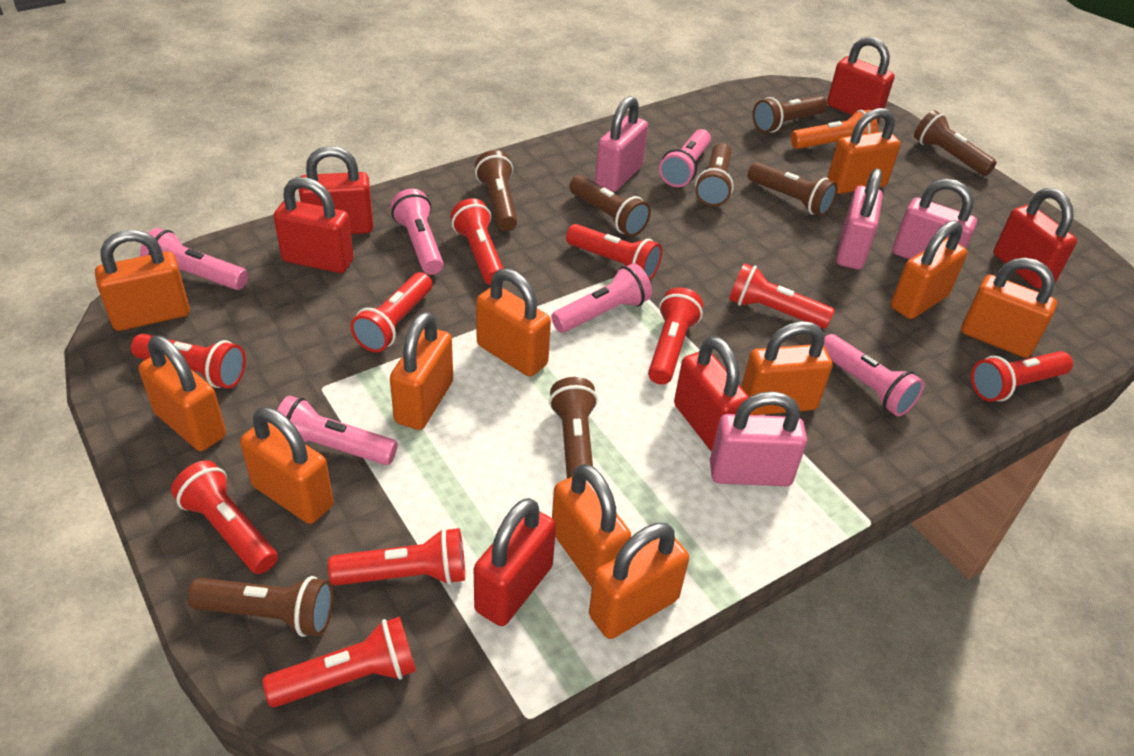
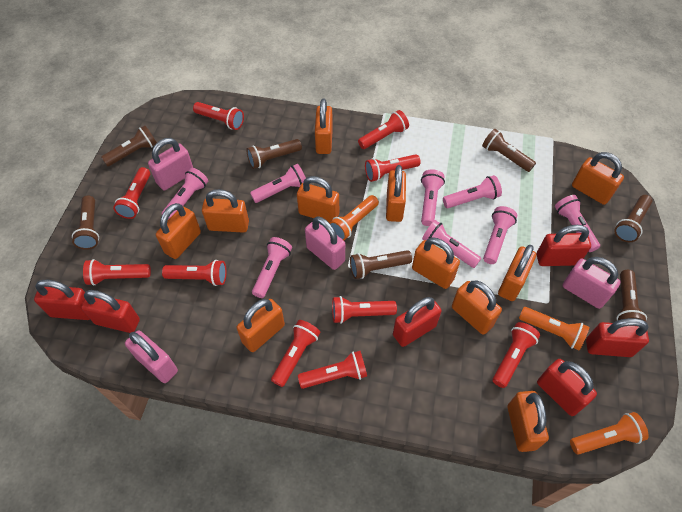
brown flashlight: 8 -> 7
orange flashlight: 1 -> 3
pink flashlight: 6 -> 8

